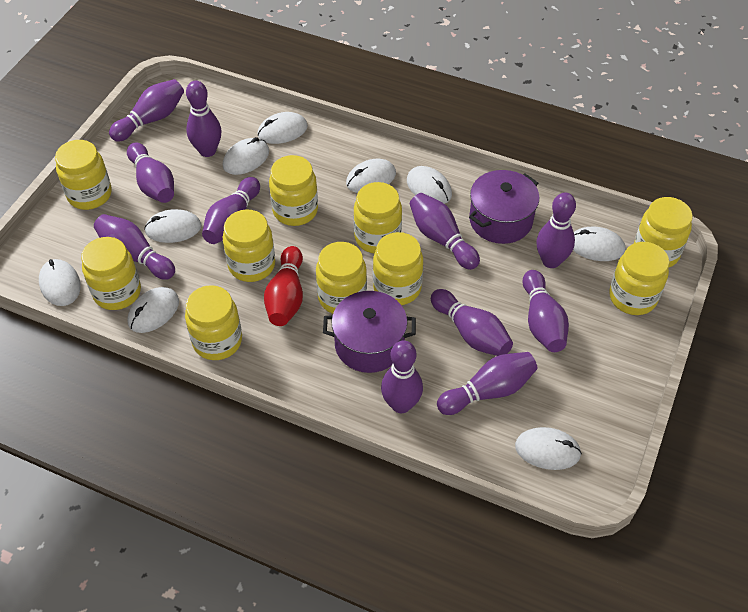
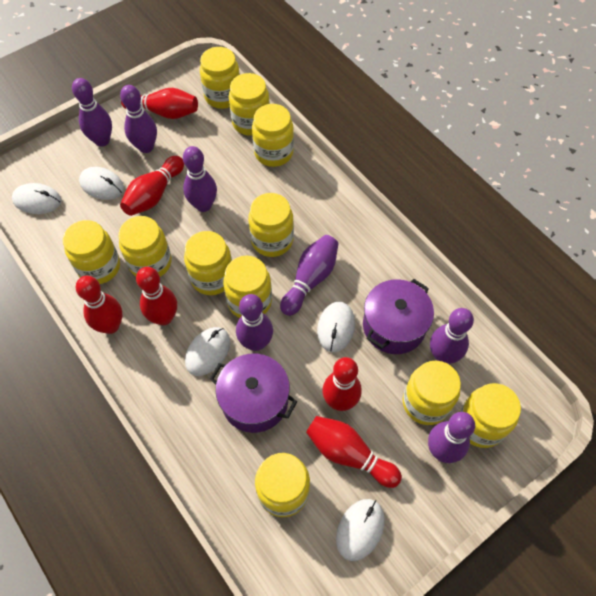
purple bowling pin: 11 -> 7
red bowling pin: 1 -> 6
white mouse: 9 -> 5
yellow jar: 10 -> 11

